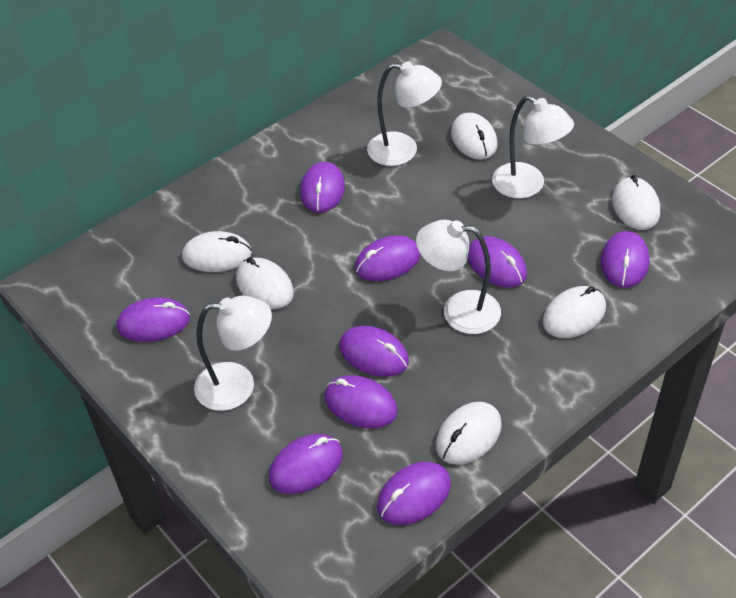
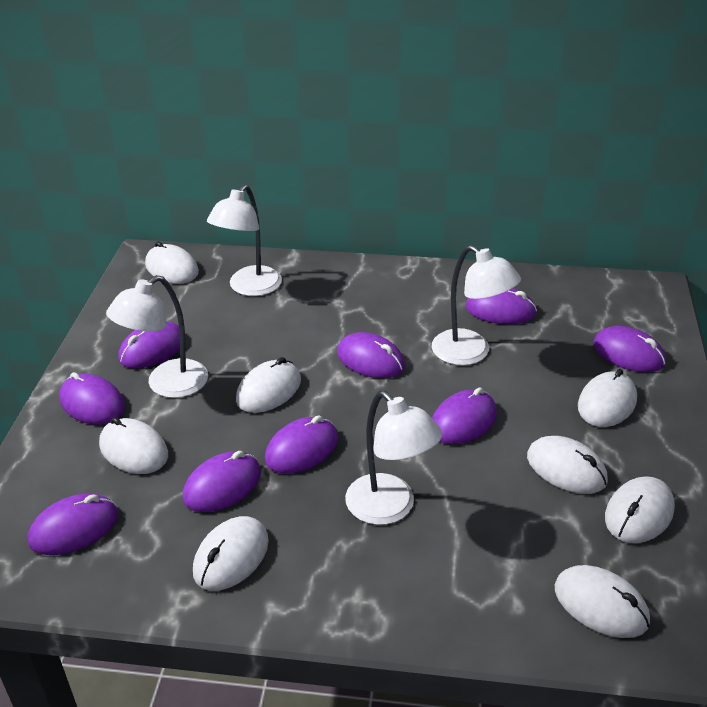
white mouse: 6 -> 8

